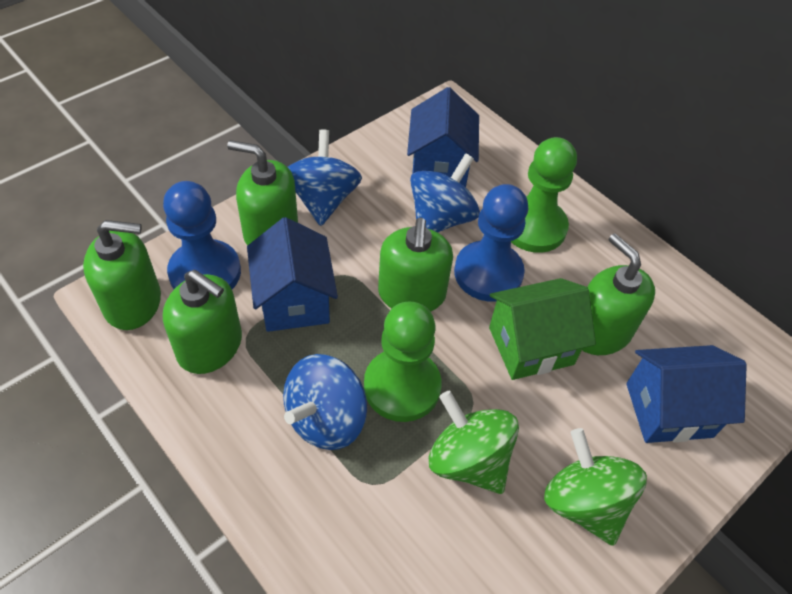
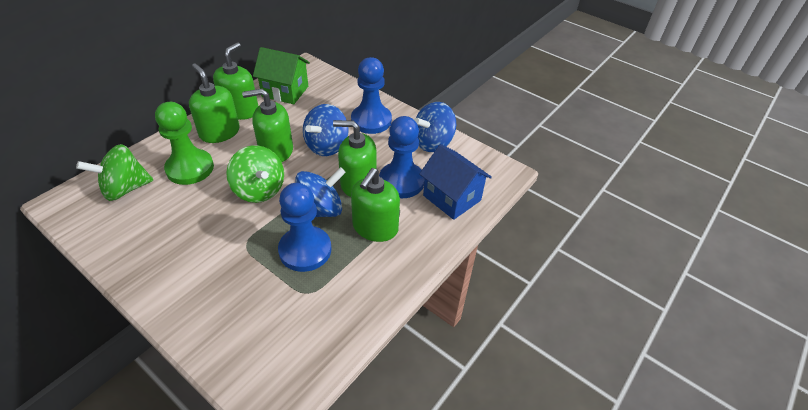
blue house: 3 -> 1
blue pawn: 2 -> 3
green pawn: 2 -> 1

